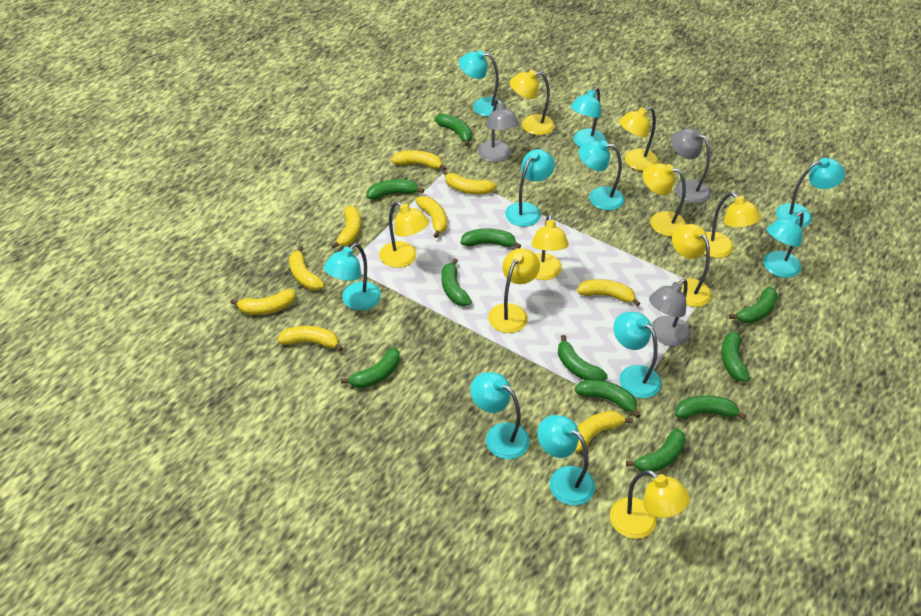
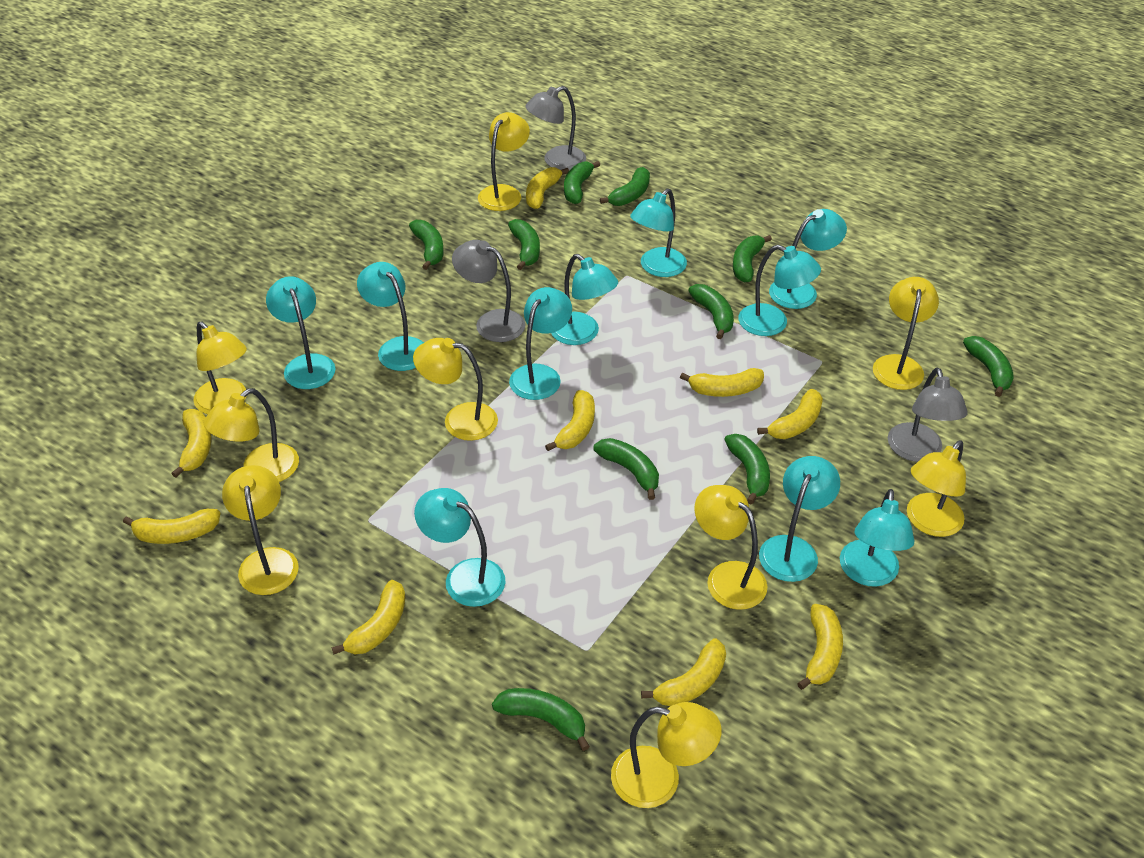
green banana: 11 -> 10

